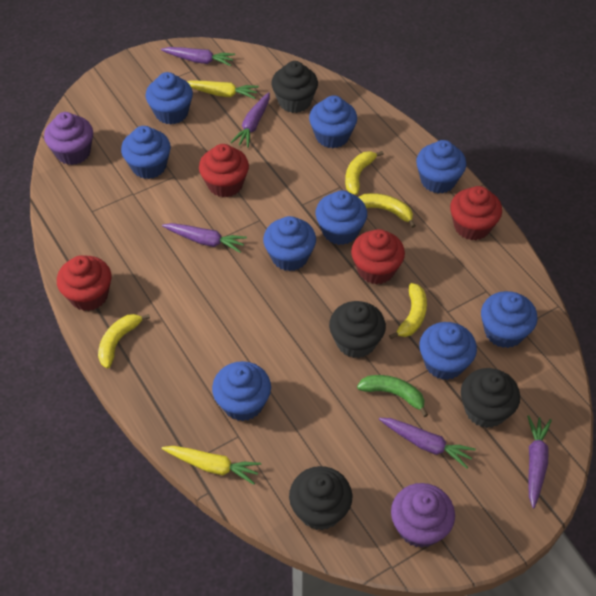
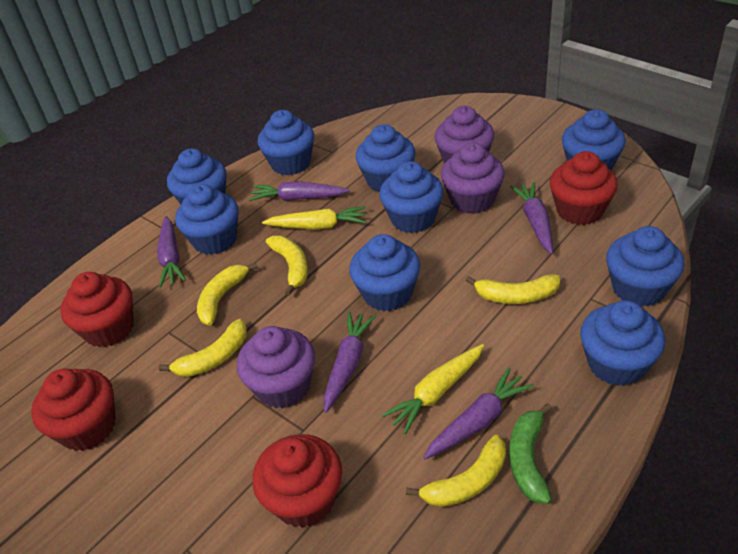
black cupcake: 4 -> 0
purple cupcake: 2 -> 3
yellow banana: 4 -> 5

